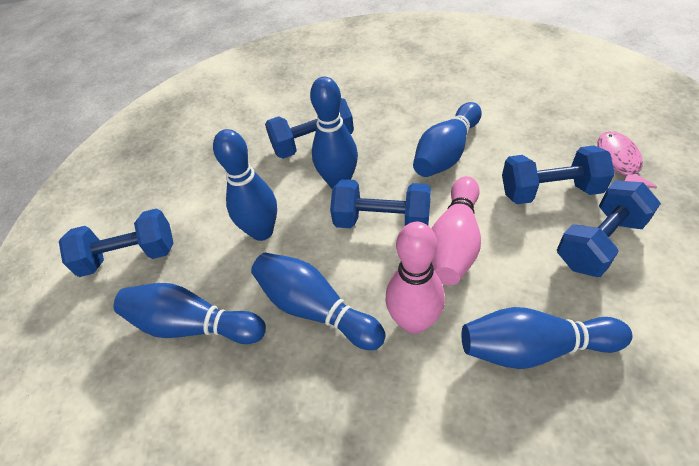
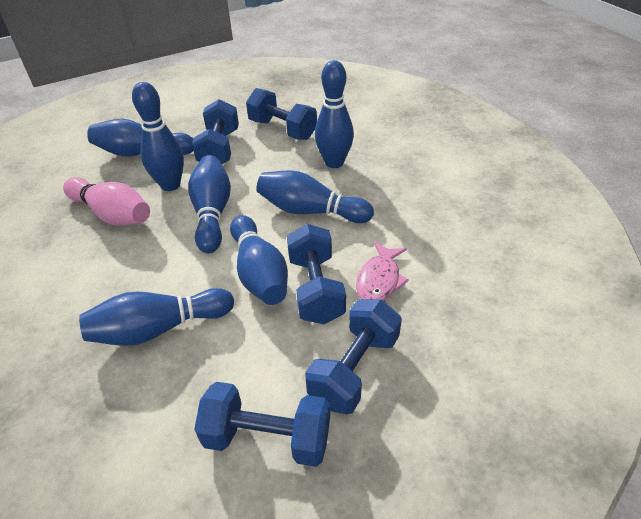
blue bowling pin: 6 -> 7
pink bowling pin: 2 -> 1

